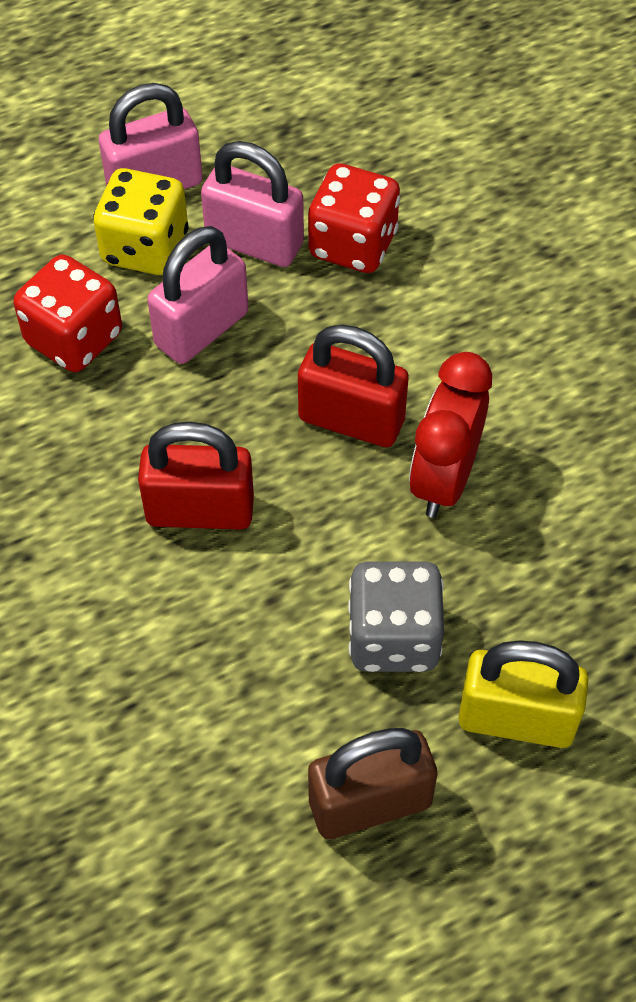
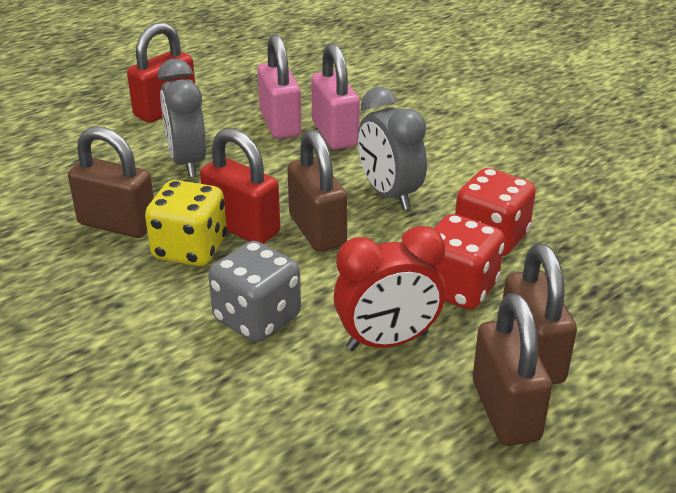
brown padlock: 1 -> 4
grey clock: 0 -> 2
pink padlock: 3 -> 2
yellow padlock: 1 -> 0

